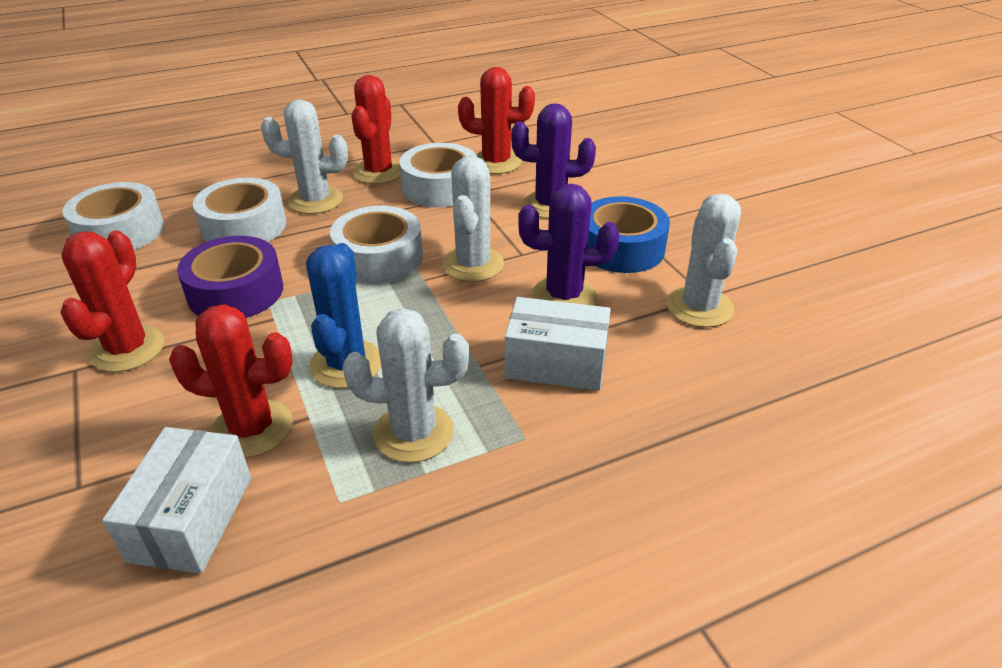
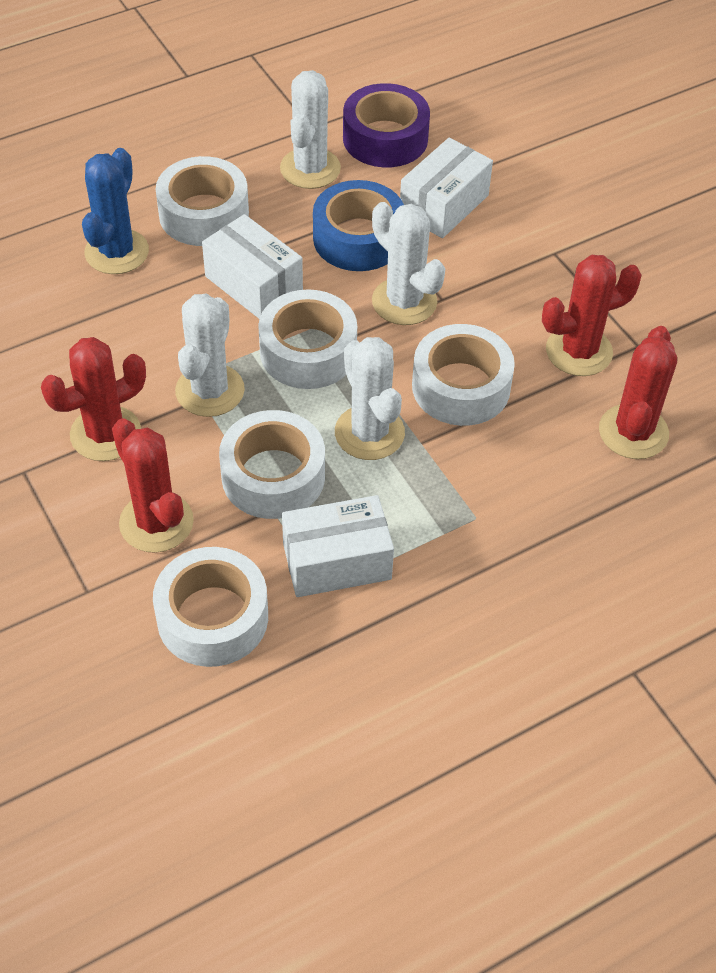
purple cactus: 2 -> 0
white box: 2 -> 3
white tape: 4 -> 5

